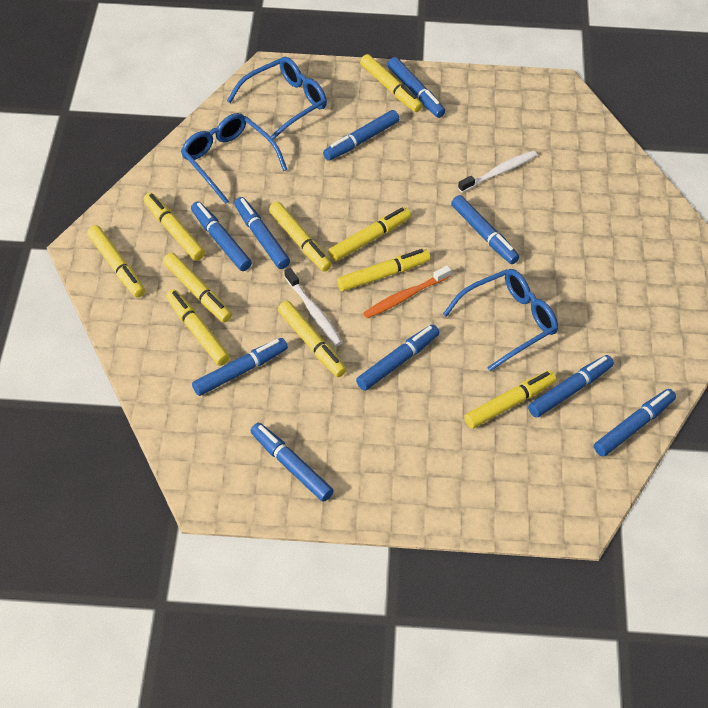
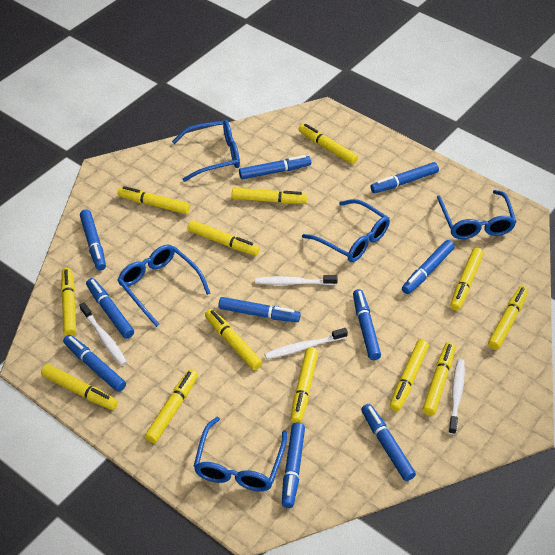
blue glasses: 3 -> 5
orange toothbrush: 1 -> 0
white toothbrush: 2 -> 4
yellow marker: 10 -> 13

